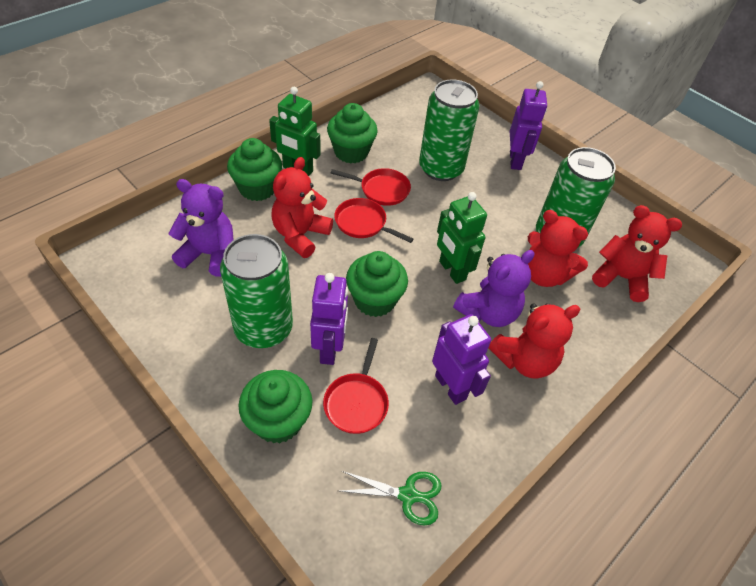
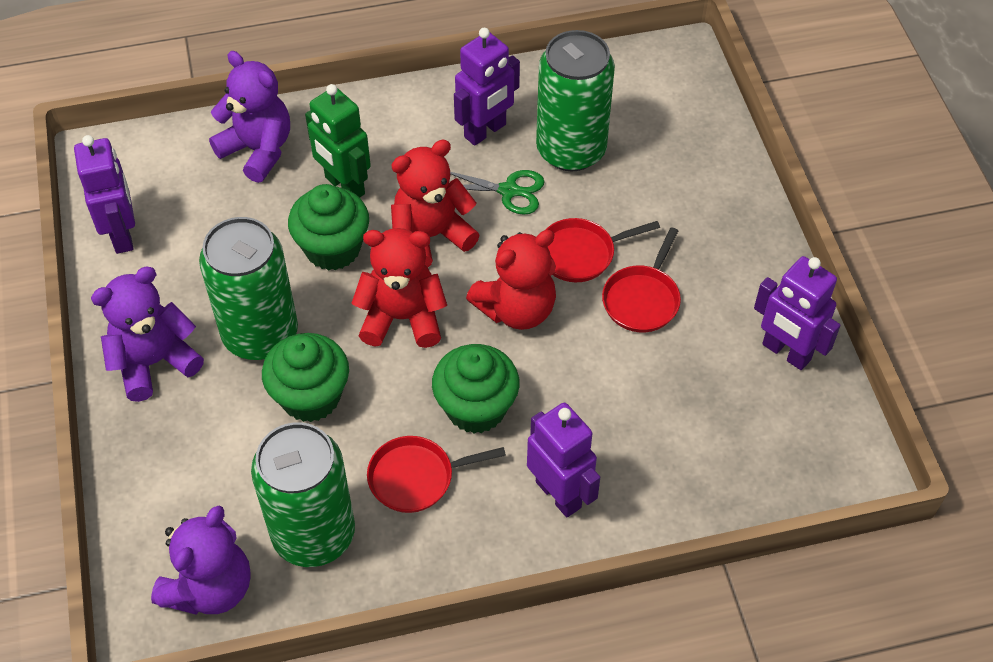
green cupcake: 4 -> 3
green robot: 2 -> 1
purple robot: 3 -> 4
purple teddy bear: 2 -> 3
red teddy bear: 4 -> 3

